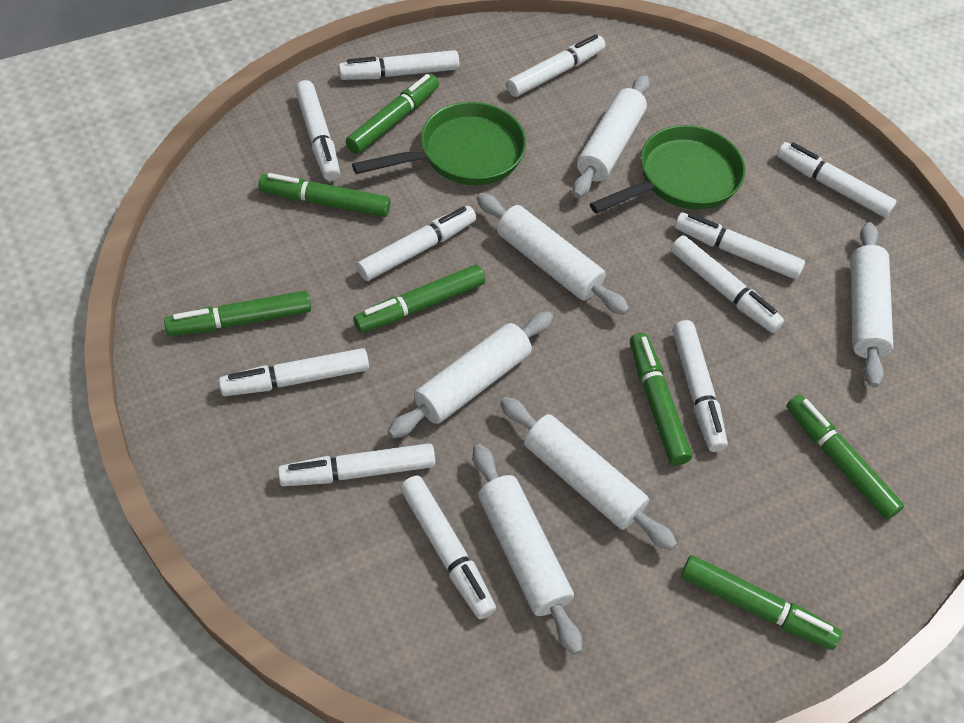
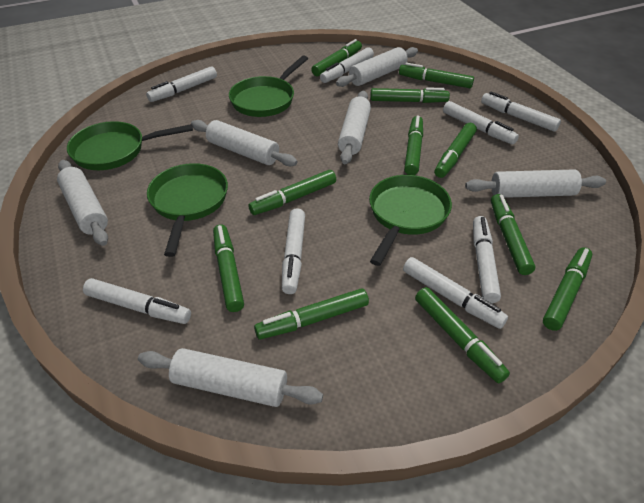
green marker: 7 -> 11
green pan: 2 -> 4
white marker: 11 -> 8

